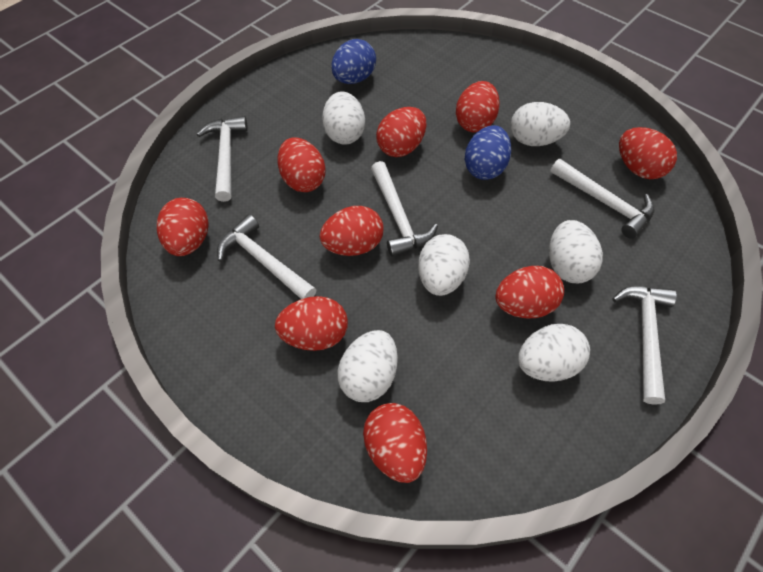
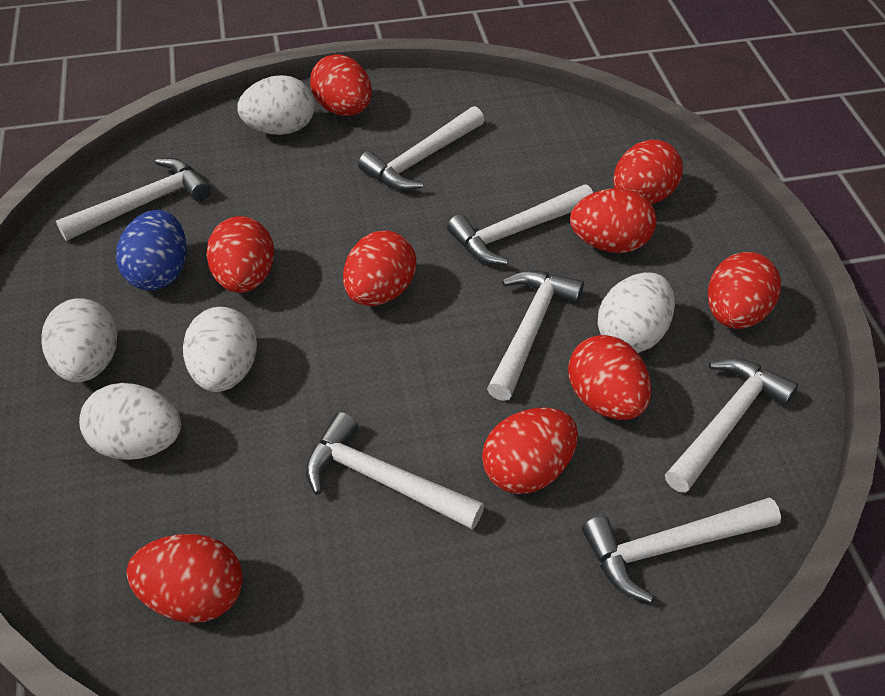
blue egg: 2 -> 1
white egg: 6 -> 5
white hammer: 5 -> 7

